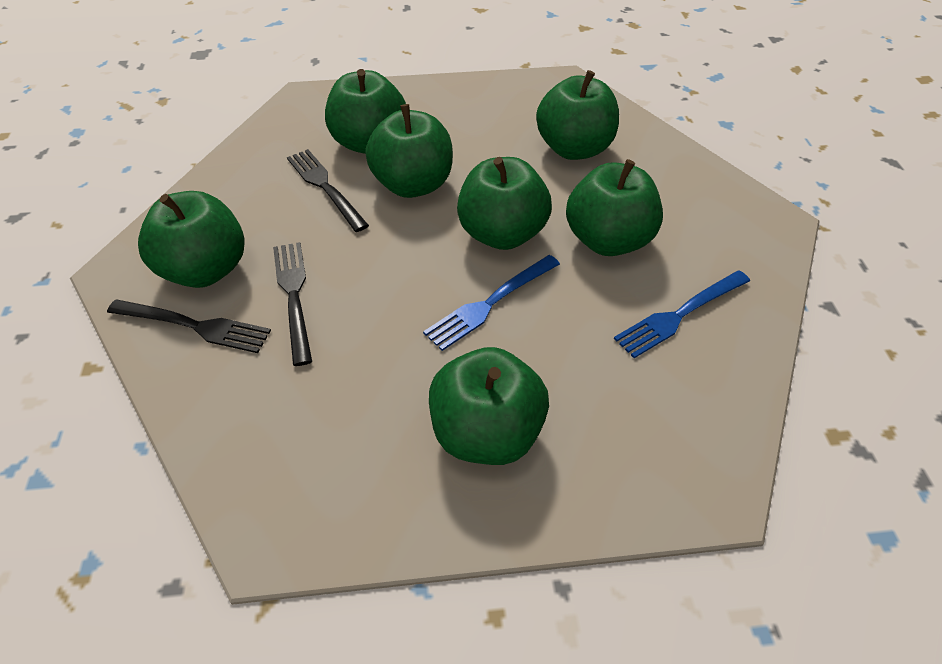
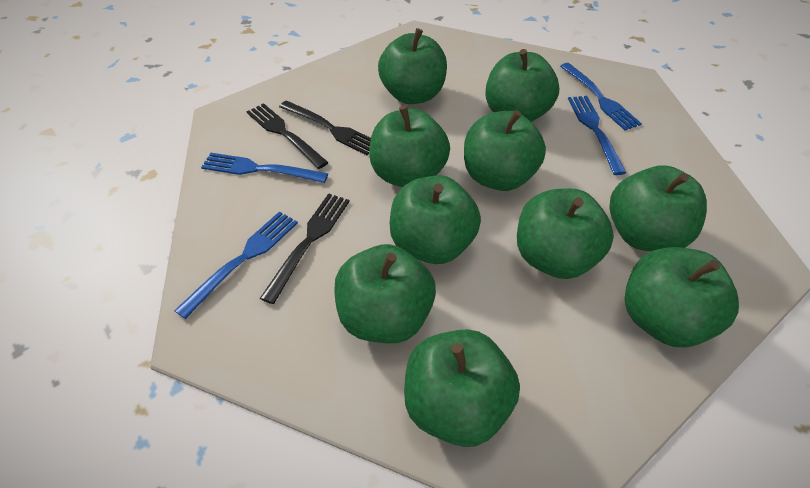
blue fork: 2 -> 4
green apple: 7 -> 10

